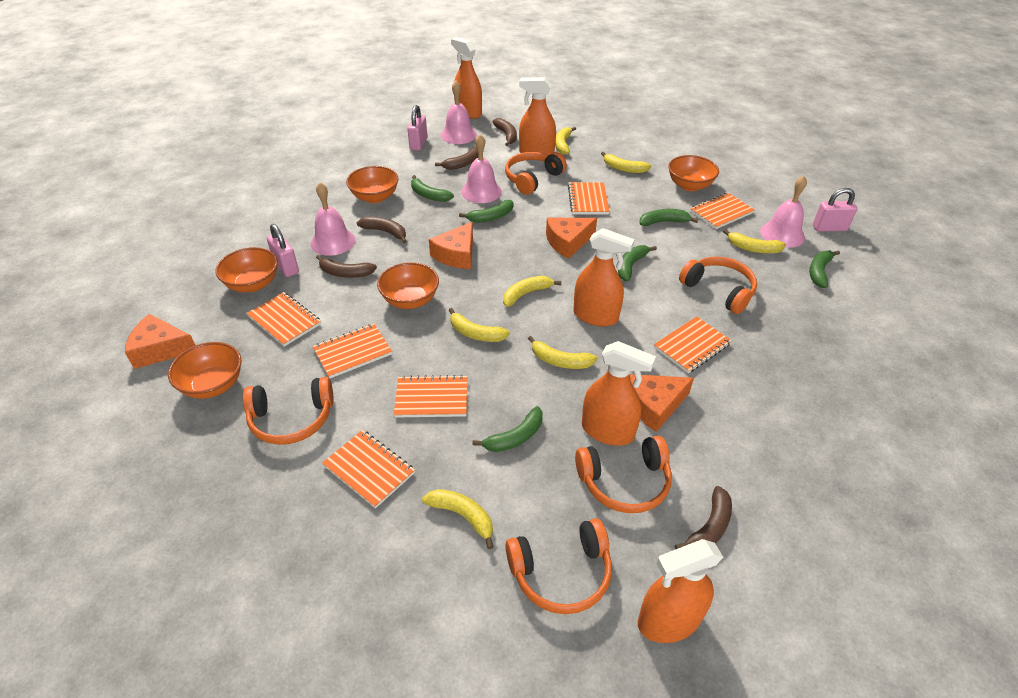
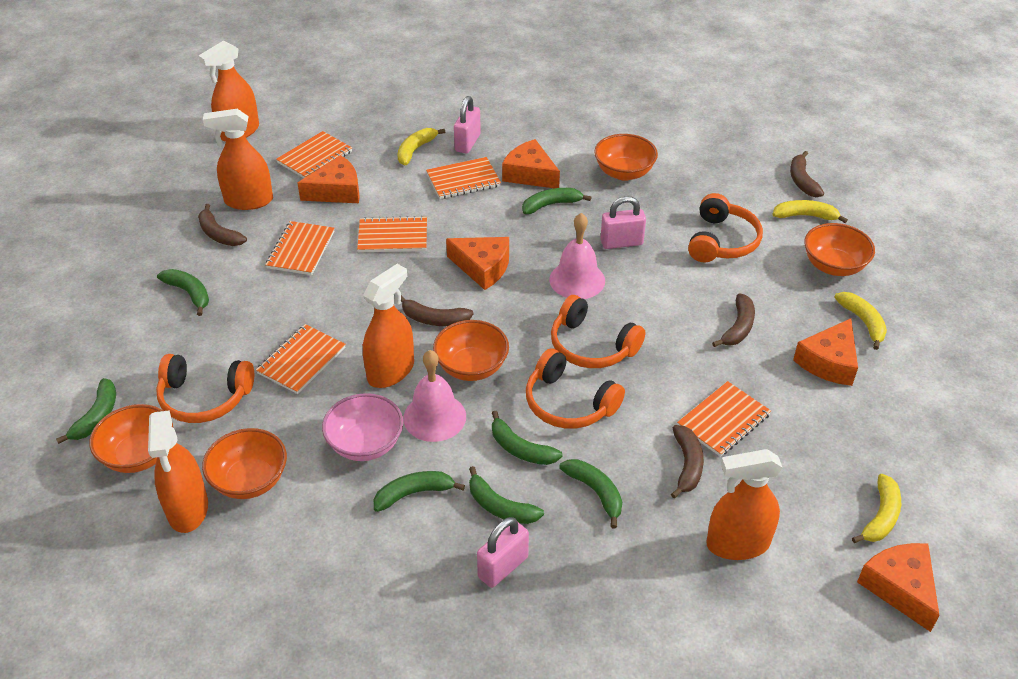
green banana: 6 -> 7
orange cheese: 4 -> 5
orange headphones: 5 -> 4
orange notebook: 7 -> 6
pink bell: 4 -> 2
pink bowl: 0 -> 1
yellow banana: 7 -> 4

